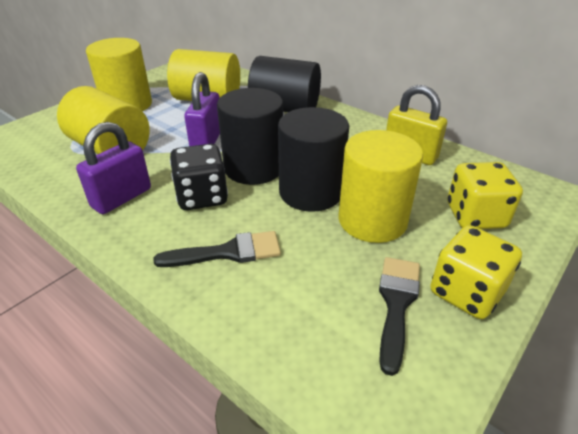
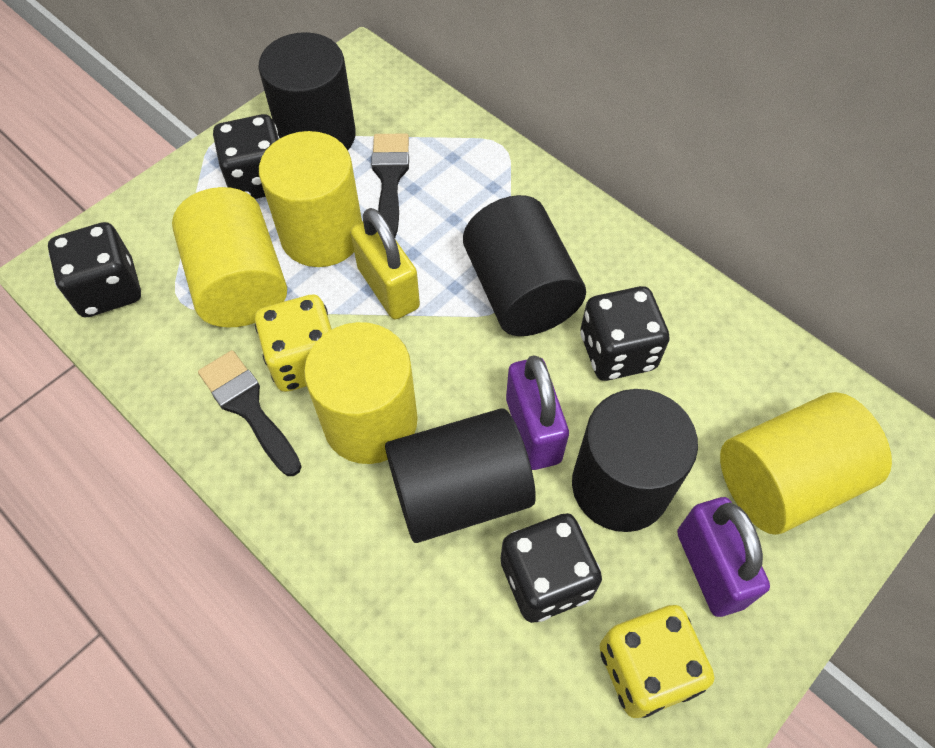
black cylinder: 3 -> 4
black dice: 1 -> 4

